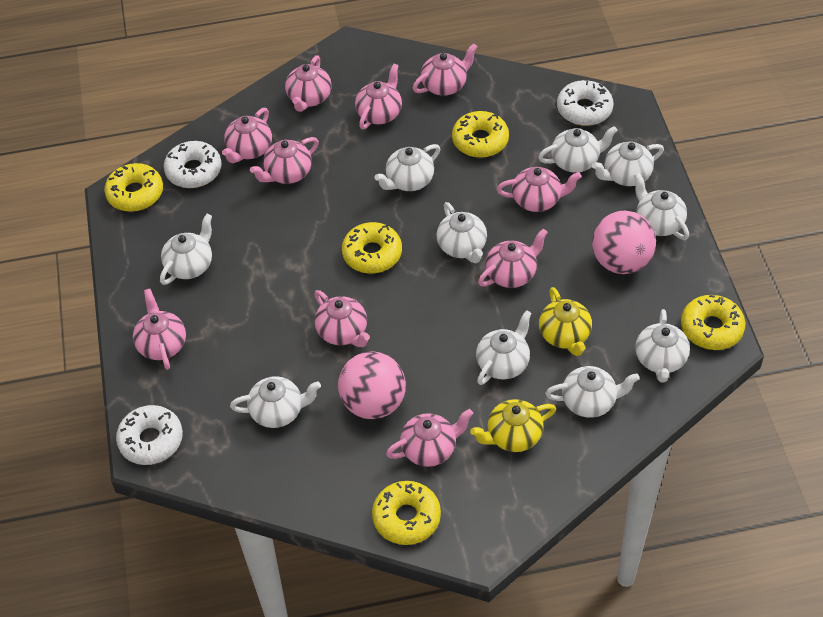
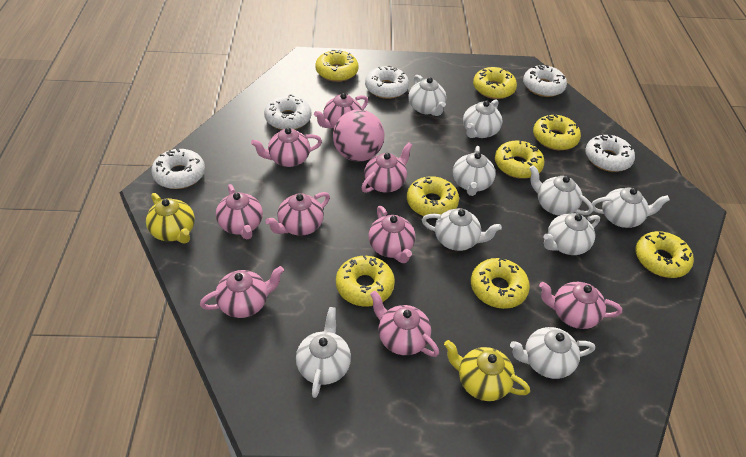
pink ball: 2 -> 1
pink teapot: 10 -> 9
white donut: 3 -> 5
white teapot: 10 -> 9
yellow donut: 5 -> 8

